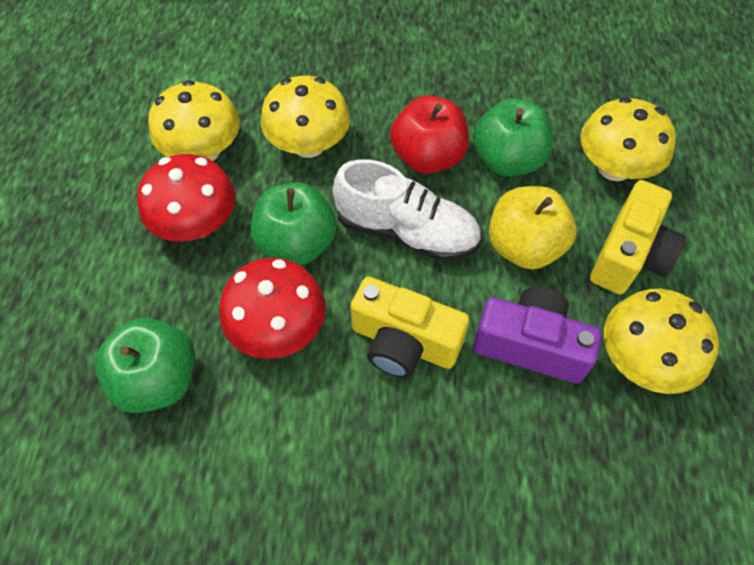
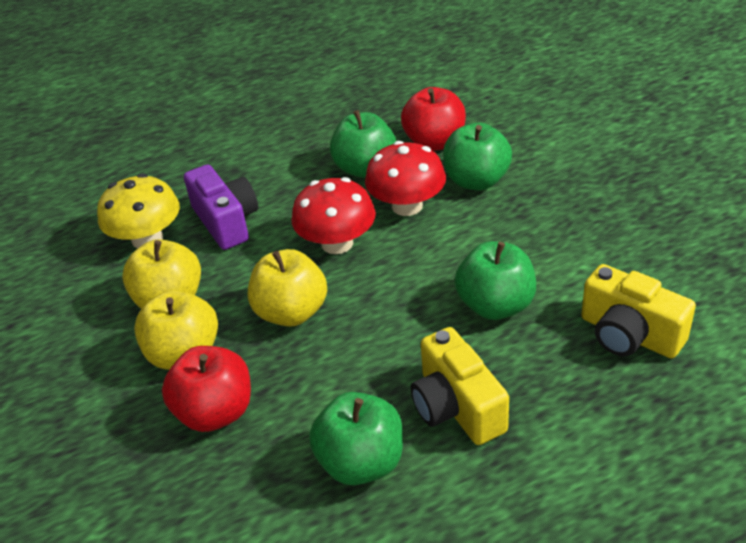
green apple: 3 -> 4
red apple: 1 -> 2
white shoe: 1 -> 0
yellow apple: 1 -> 3
yellow mushroom: 4 -> 1

